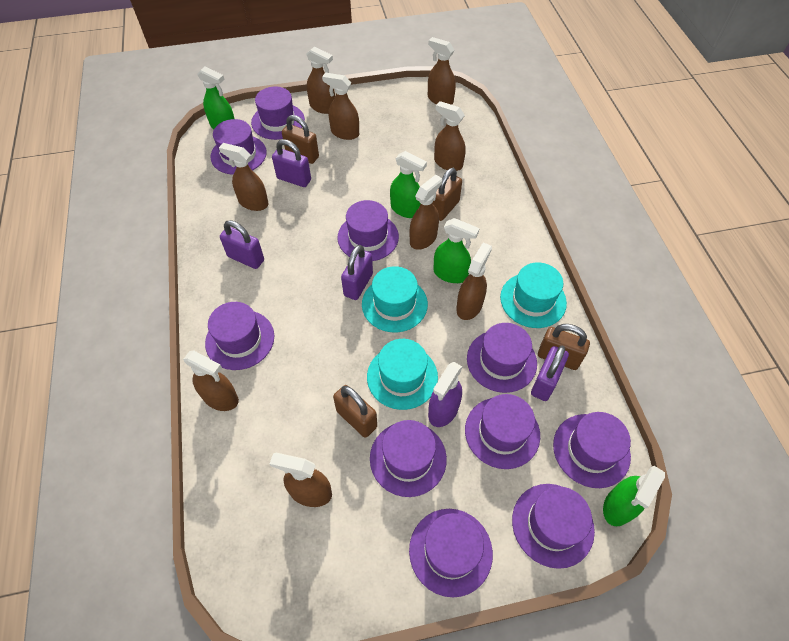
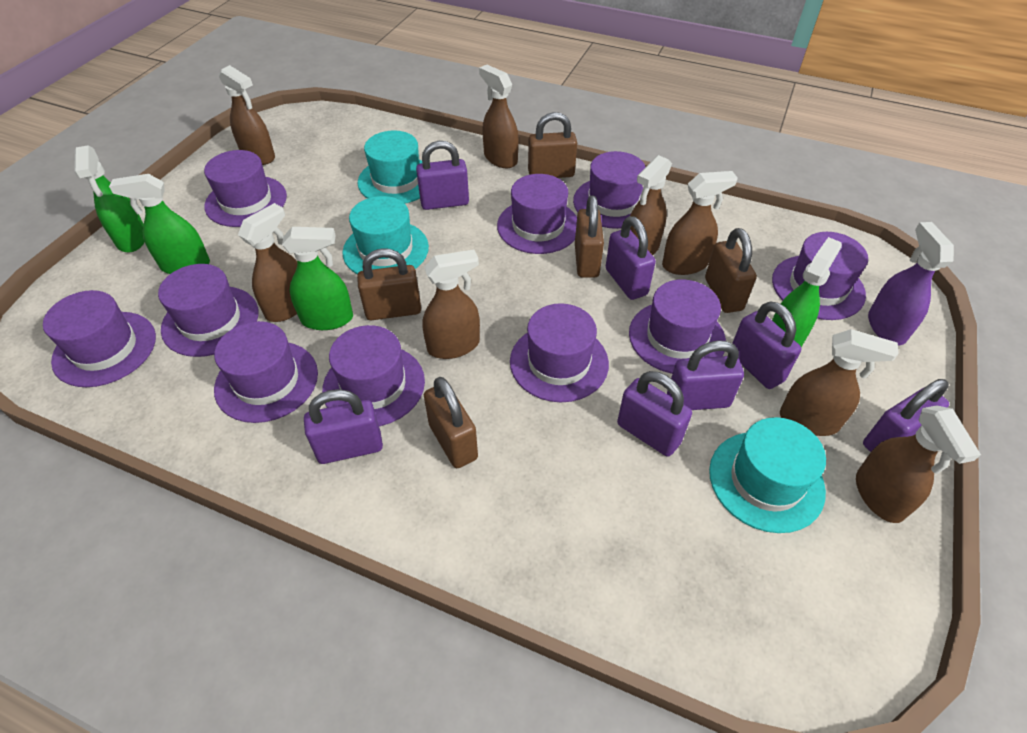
brown padlock: 4 -> 5
brown spray bottle: 9 -> 8
purple padlock: 4 -> 7

